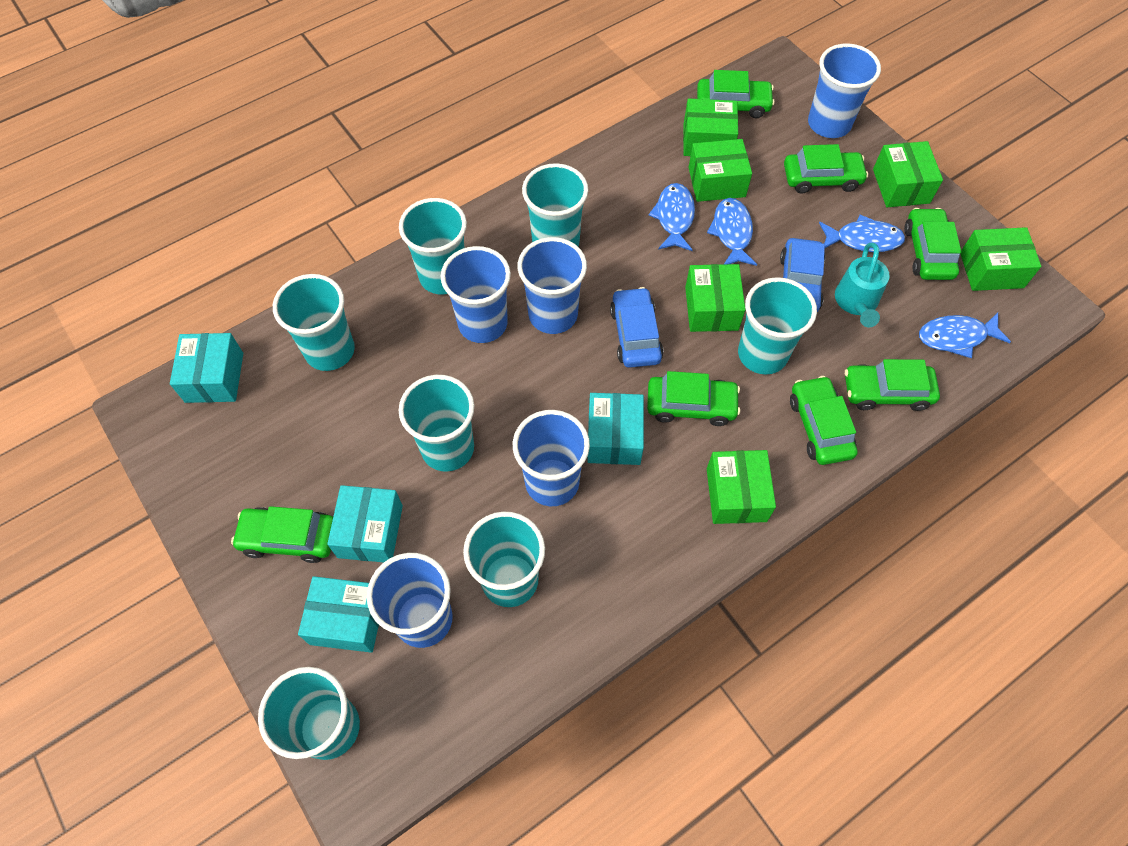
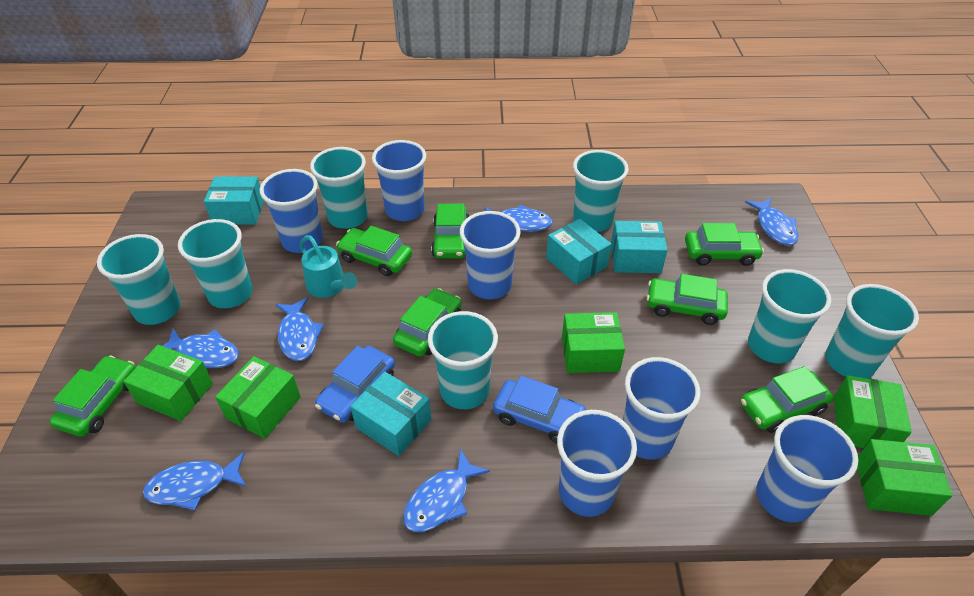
blue cup: 5 -> 6
blue fish: 4 -> 6
green box: 6 -> 5

